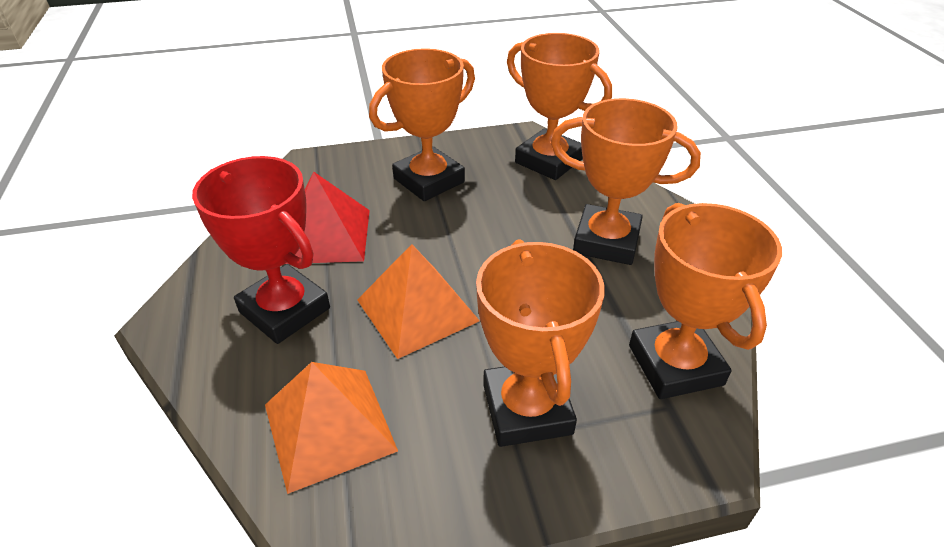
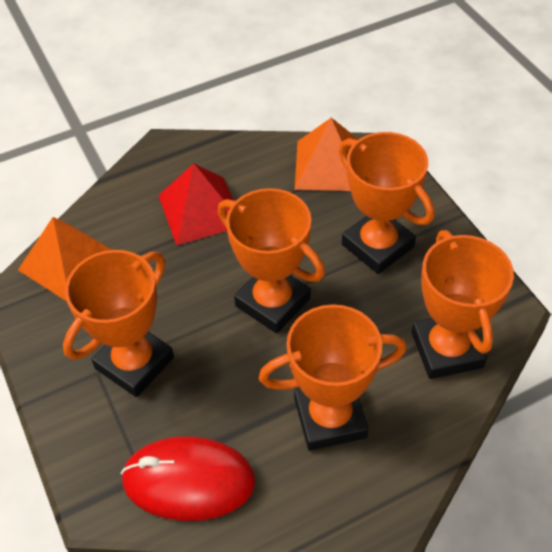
red mouse: 0 -> 1
red trophy: 1 -> 0

